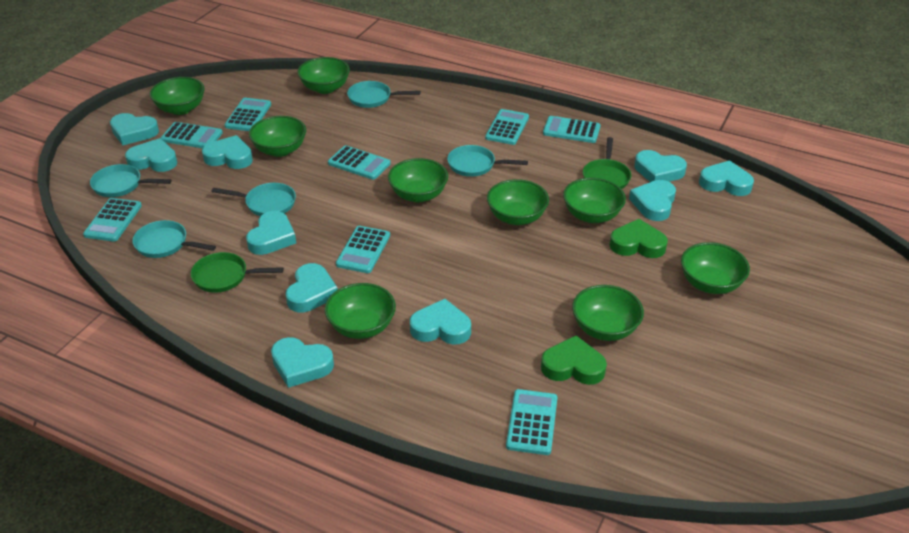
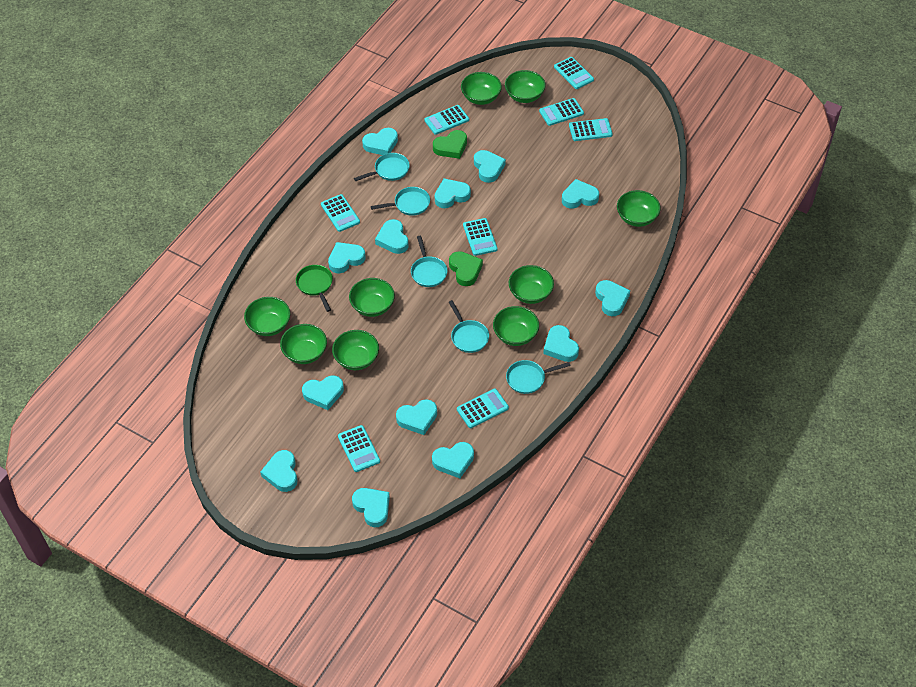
green pan: 2 -> 1
turquoise heart: 10 -> 13

